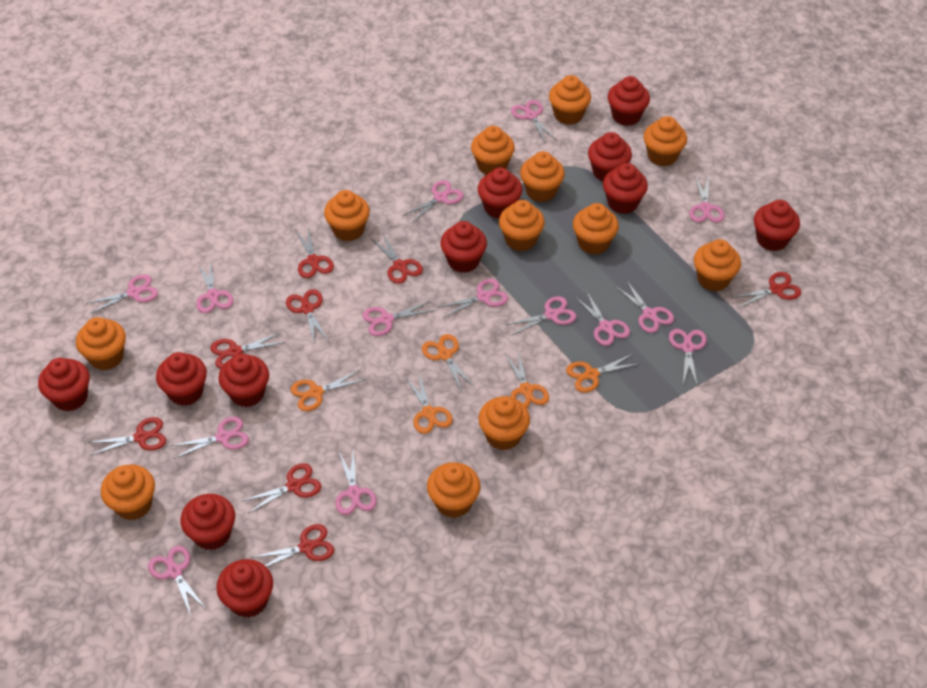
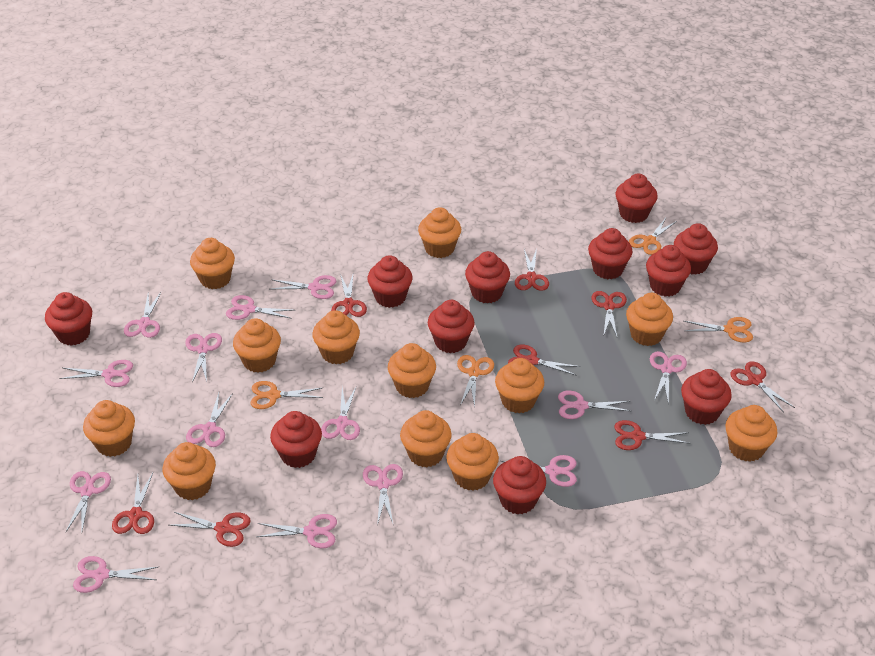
orange scissors: 5 -> 4

